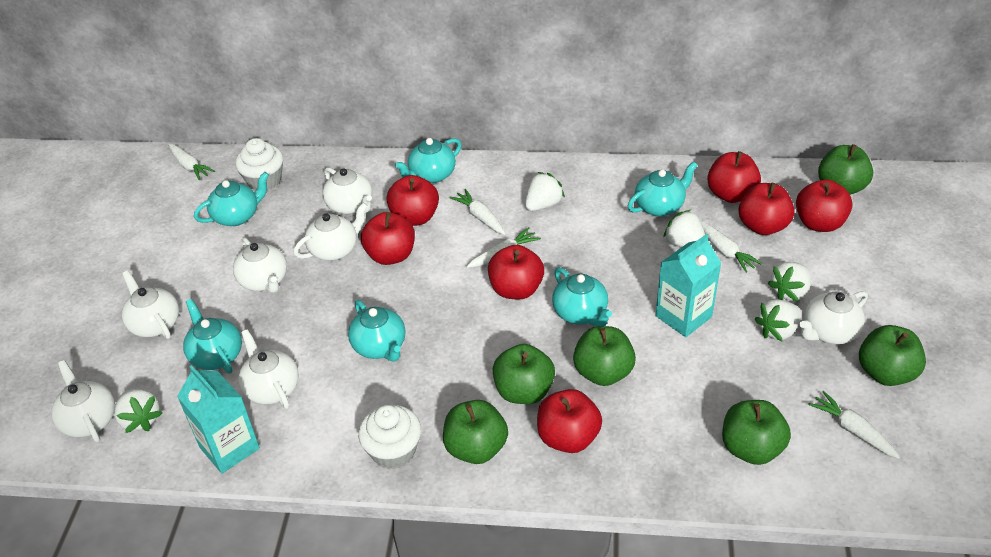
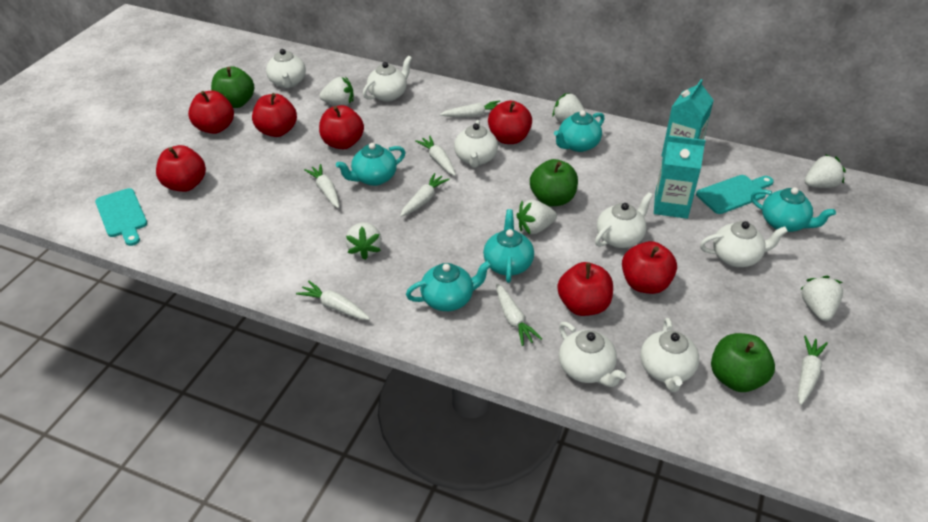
green apple: 6 -> 3
turquoise cutting board: 0 -> 2
turquoise teapot: 6 -> 5
white carrot: 5 -> 7
white cupcake: 2 -> 0
white strawberry: 5 -> 6

